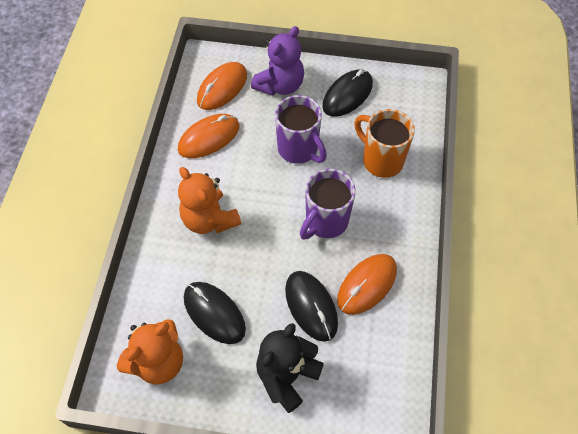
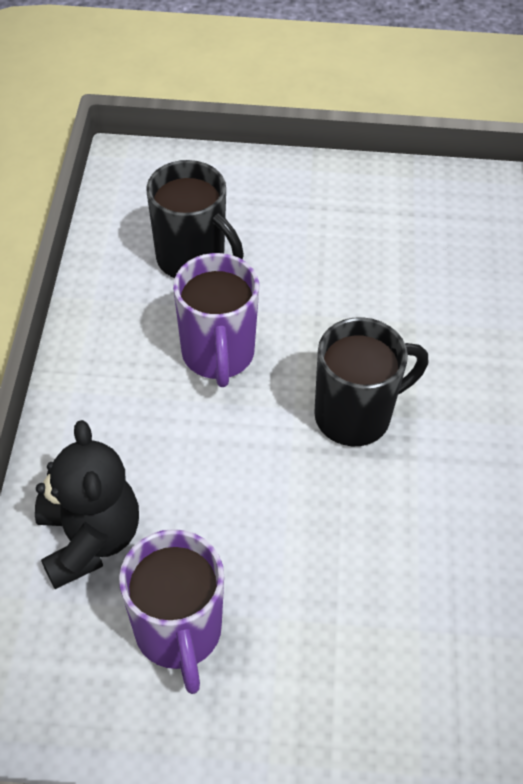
black mouse: 3 -> 0
black mug: 0 -> 2
orange mouse: 3 -> 0
orange mug: 1 -> 0
orange teddy bear: 2 -> 0
purple teddy bear: 1 -> 0

